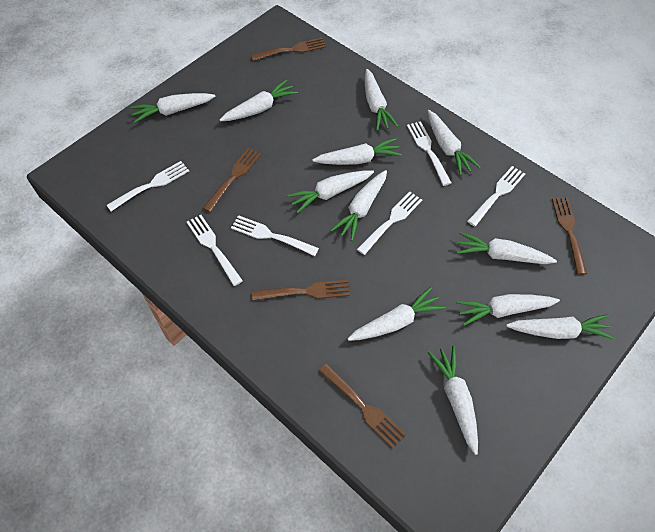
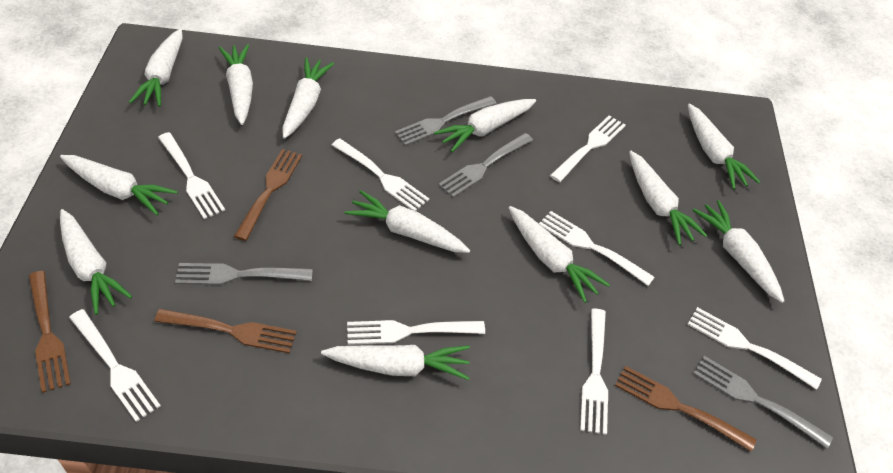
brown fork: 5 -> 4
grey fork: 0 -> 4
white fork: 6 -> 8

